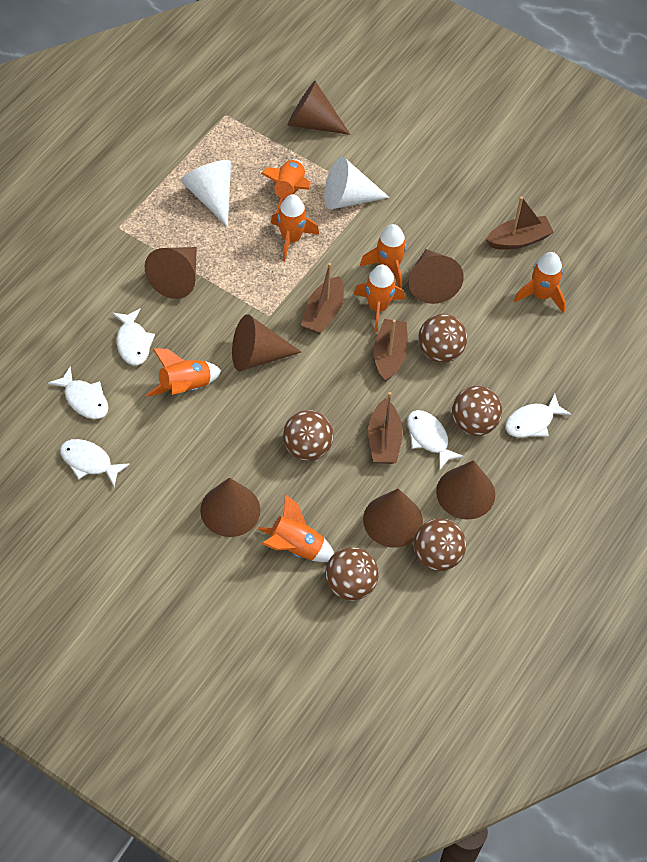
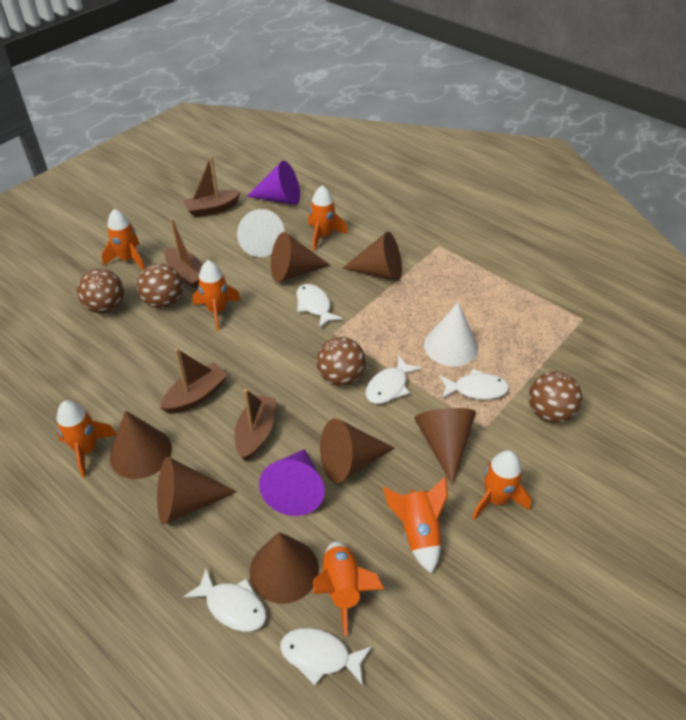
brown ball: 5 -> 4
purple cone: 0 -> 2

